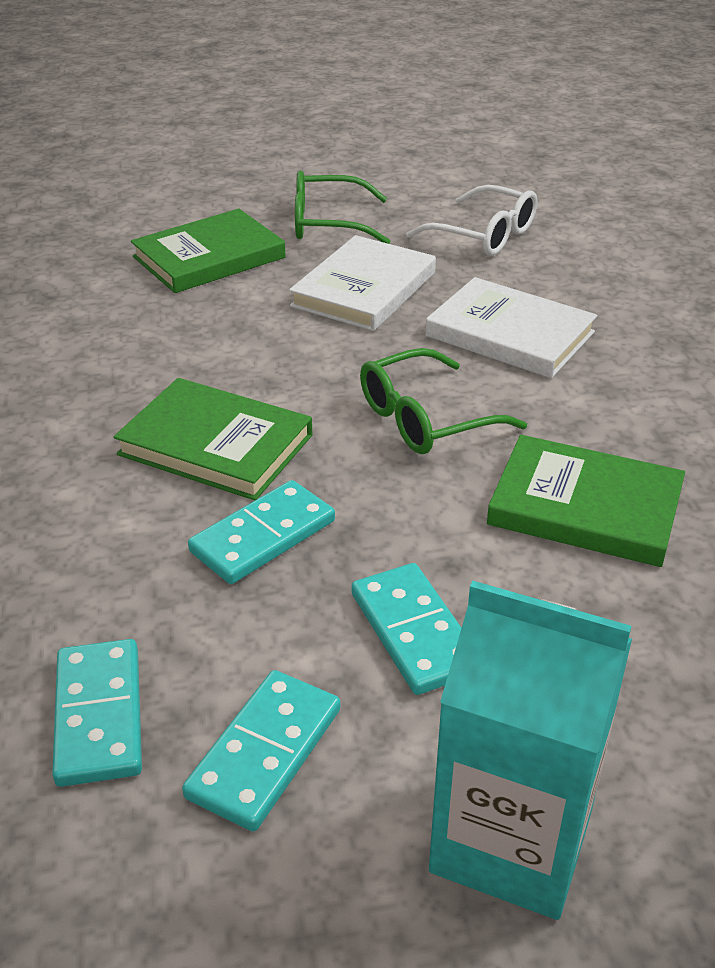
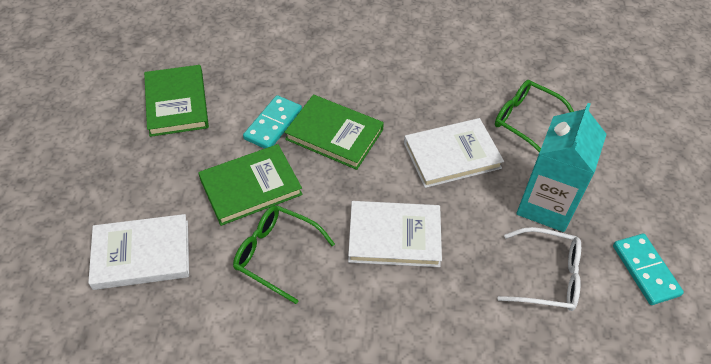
turquoise domino: 4 -> 2
white book: 2 -> 3

